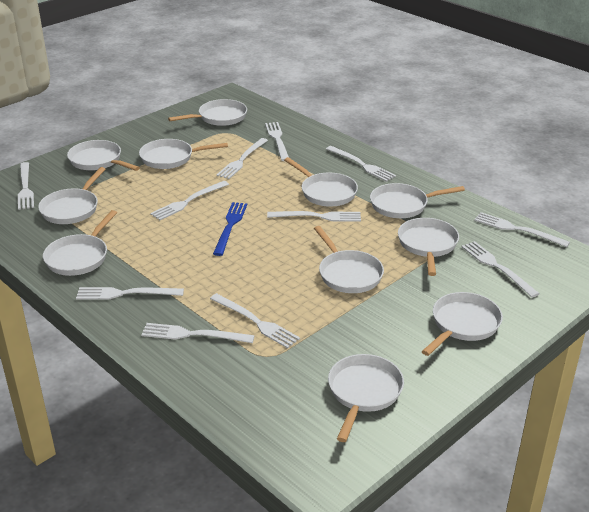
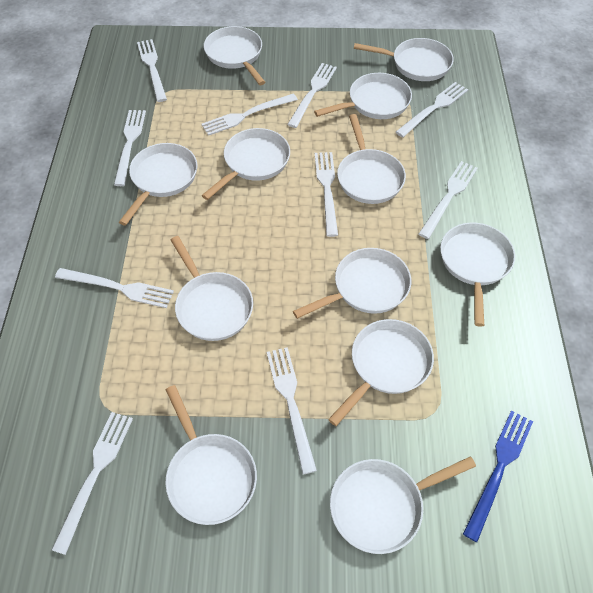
white fork: 11 -> 10
white pan: 11 -> 12

